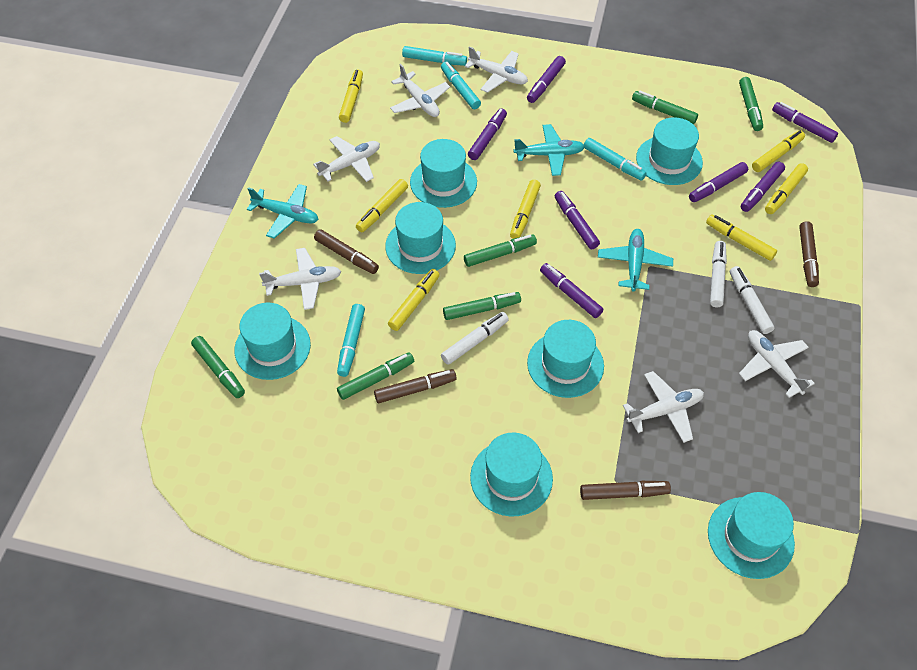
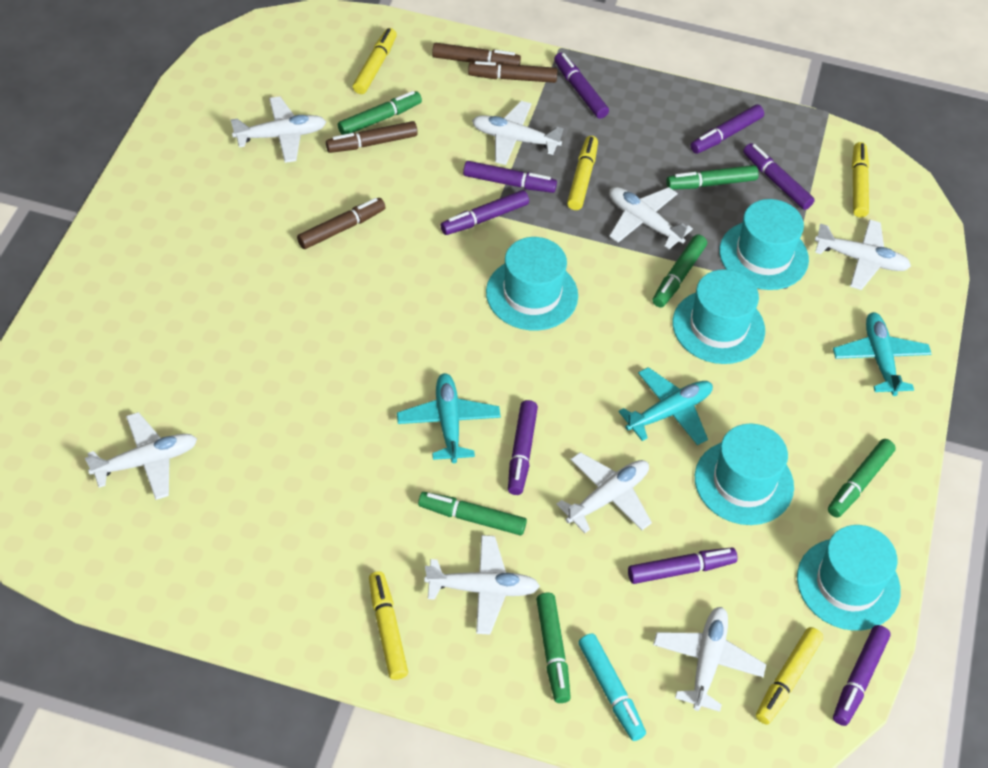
purple marker: 7 -> 8
turquoise hat: 7 -> 5
turquoise marker: 4 -> 1
white marker: 3 -> 0
white plane: 6 -> 8
yellow marker: 7 -> 5

